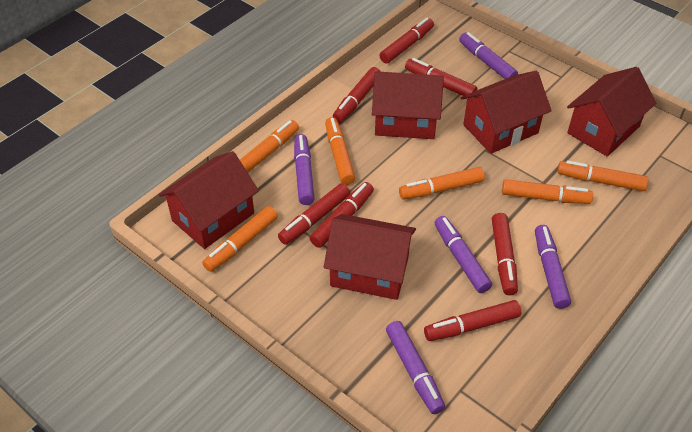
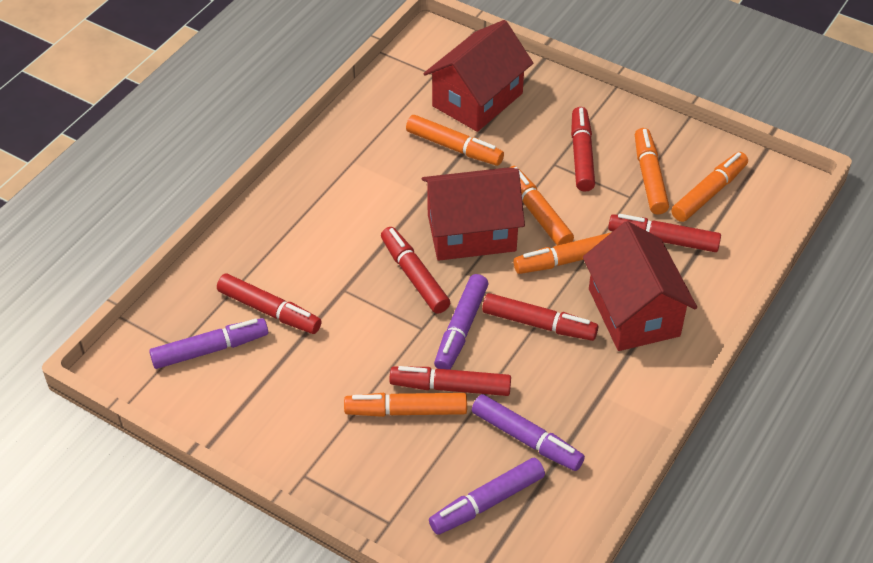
purple marker: 5 -> 4
red house: 5 -> 3
red marker: 7 -> 6

